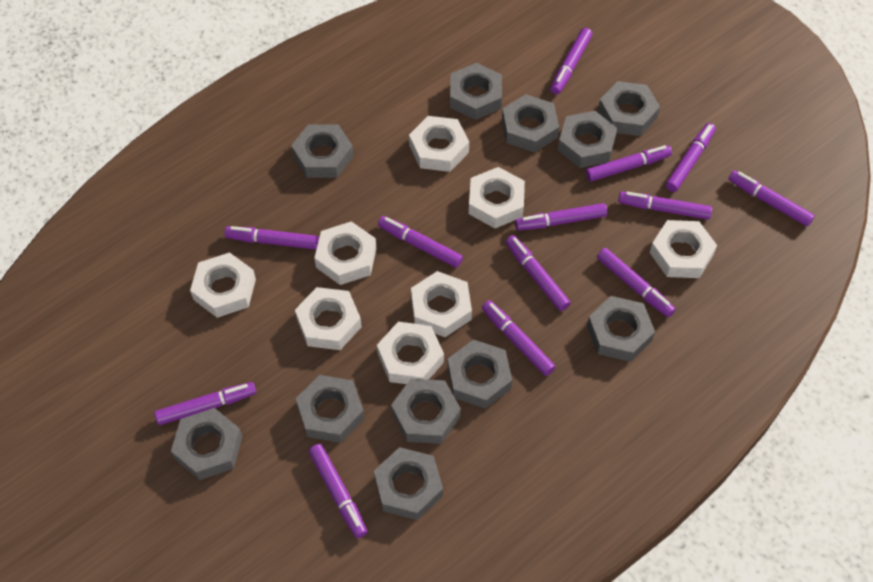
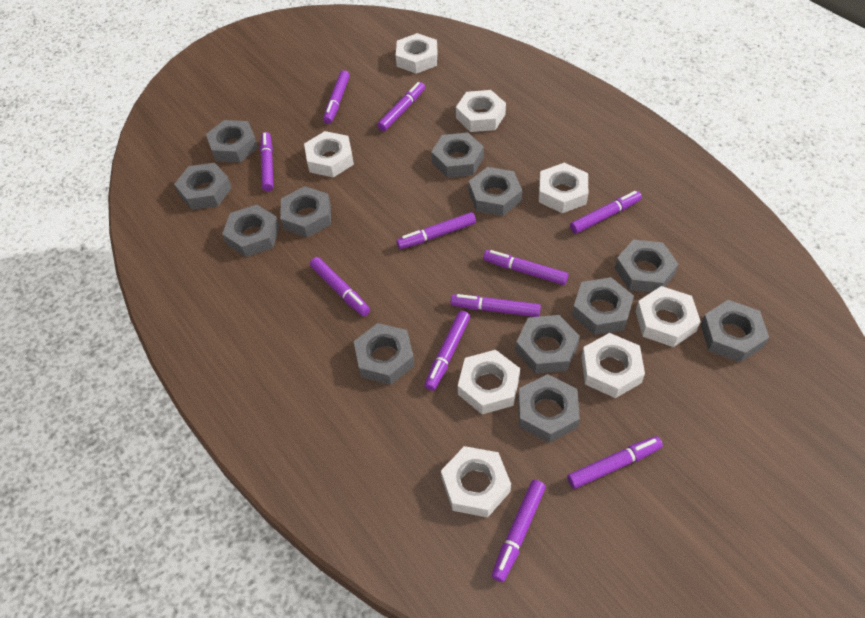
grey nut: 11 -> 12
purple marker: 13 -> 11

